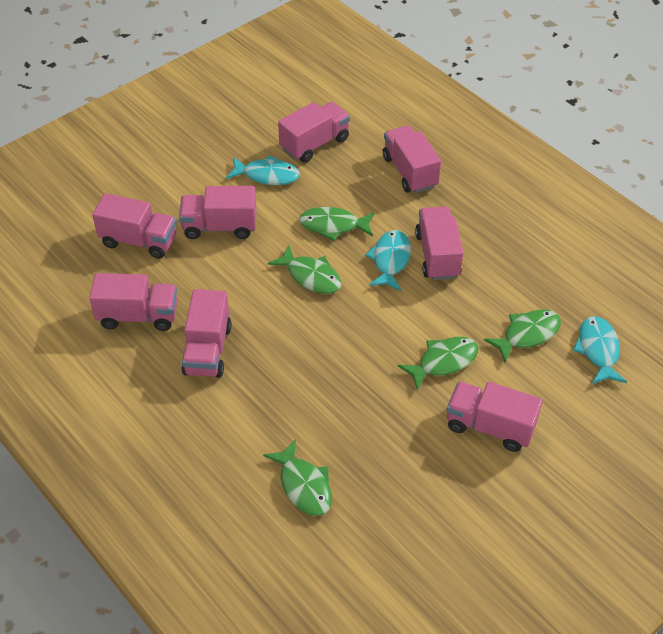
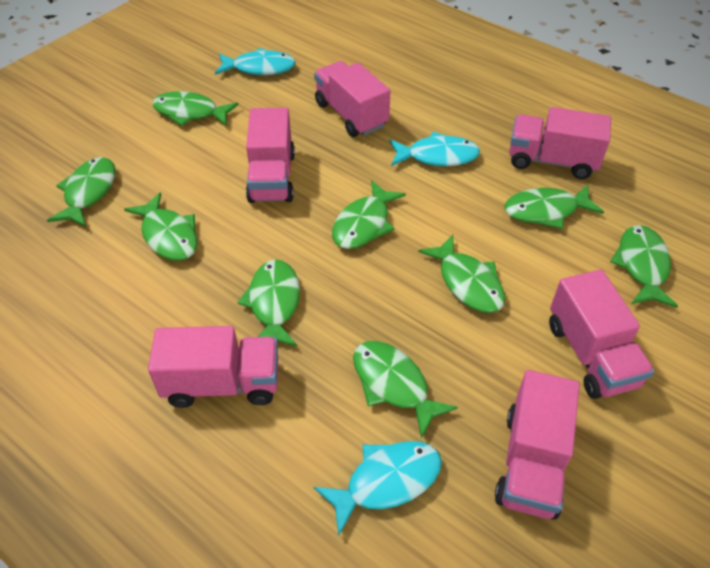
green fish: 5 -> 9
pink truck: 8 -> 6

